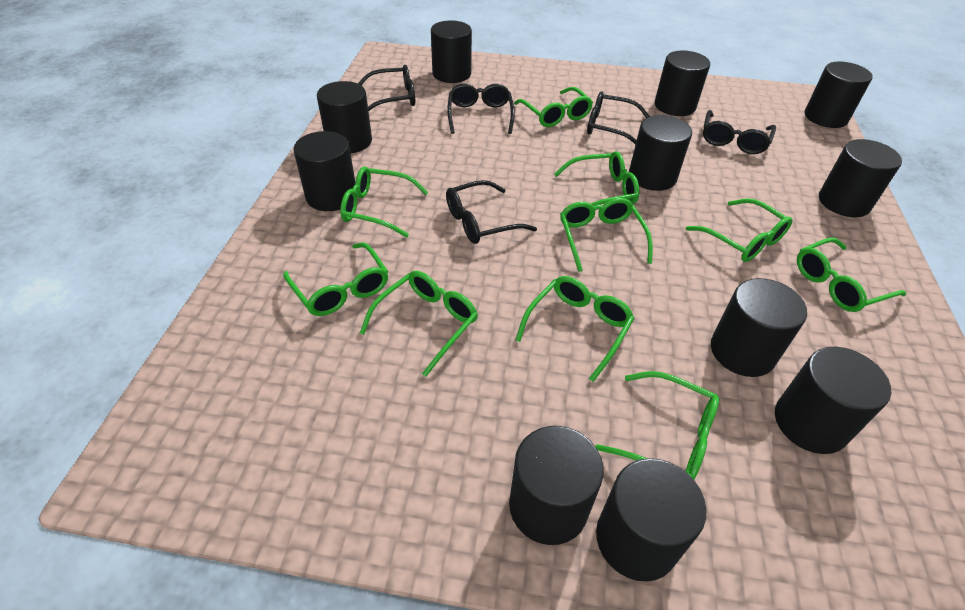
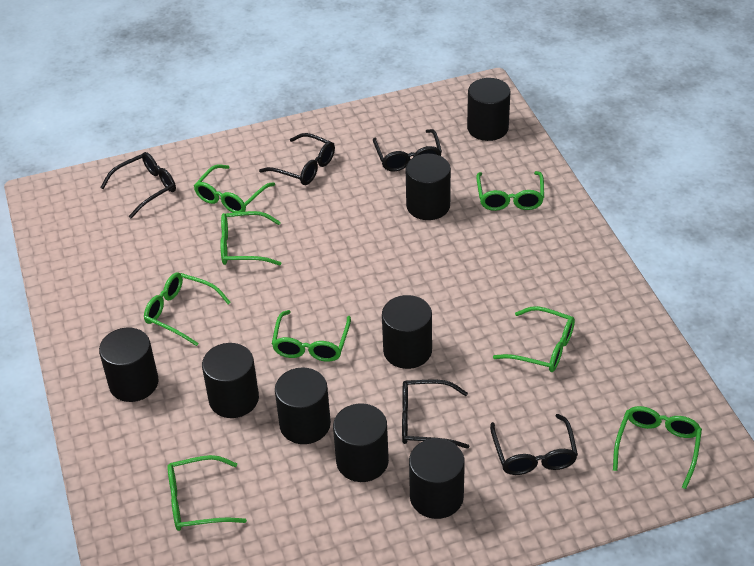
black cylinder: 11 -> 8
green glasses: 10 -> 8

